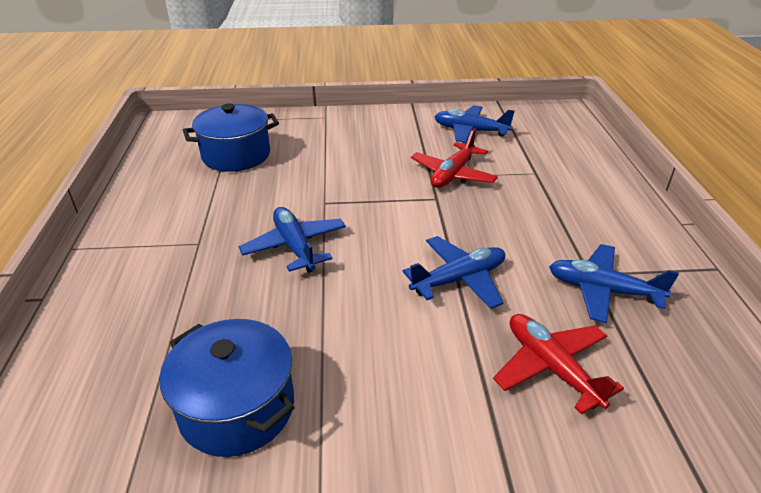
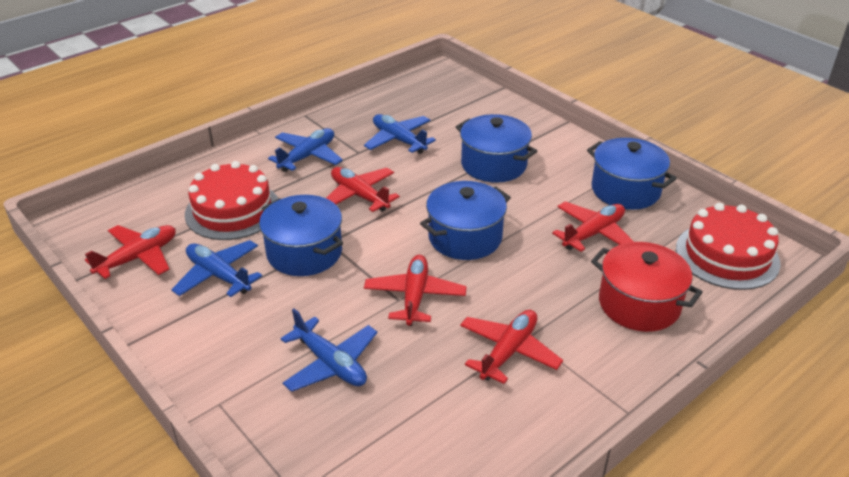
blue pot: 2 -> 4
red cake: 0 -> 2
red plane: 2 -> 5
red pot: 0 -> 1

